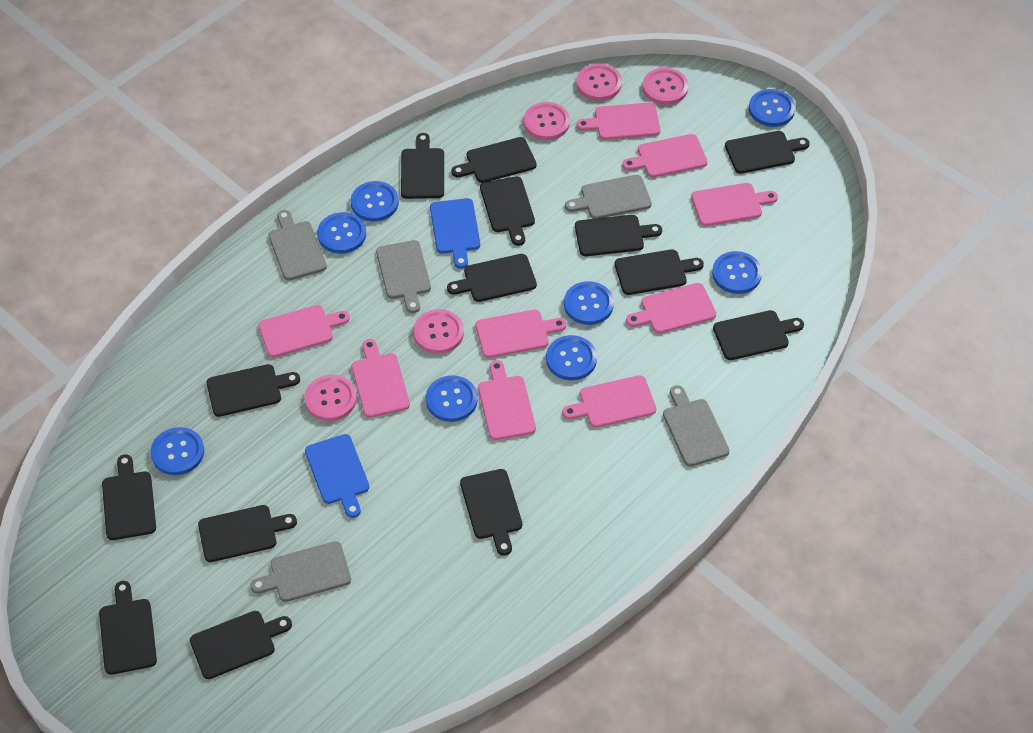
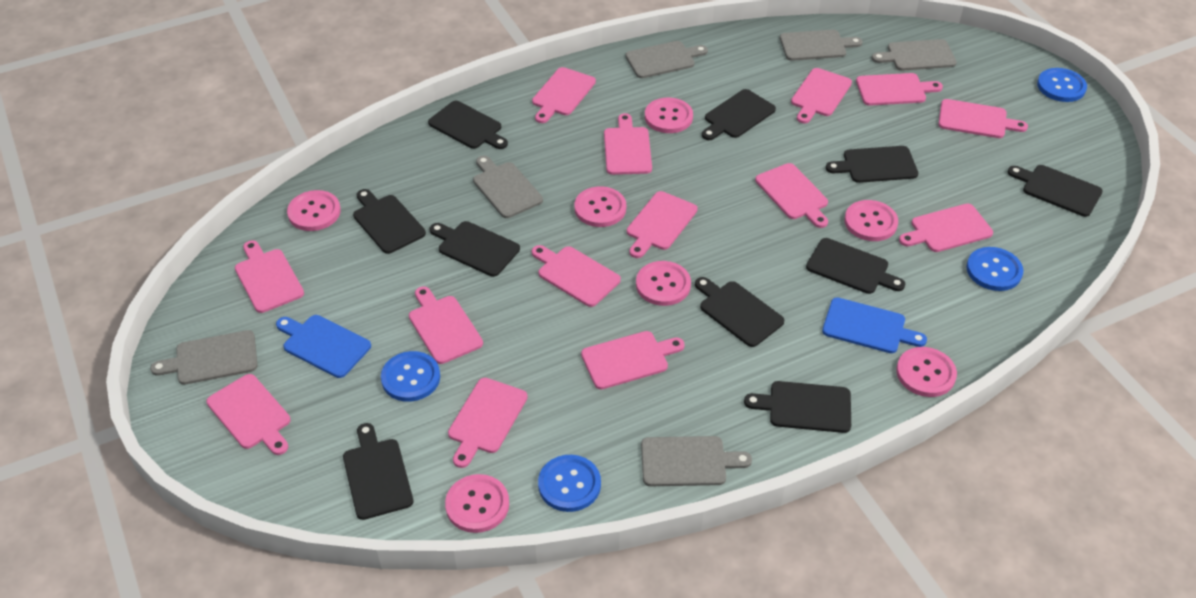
black cutting board: 14 -> 10
blue button: 8 -> 4
grey cutting board: 5 -> 6
pink button: 5 -> 7
pink cutting board: 9 -> 14

